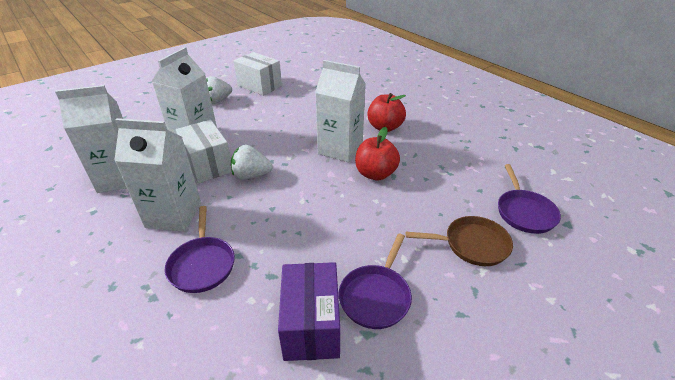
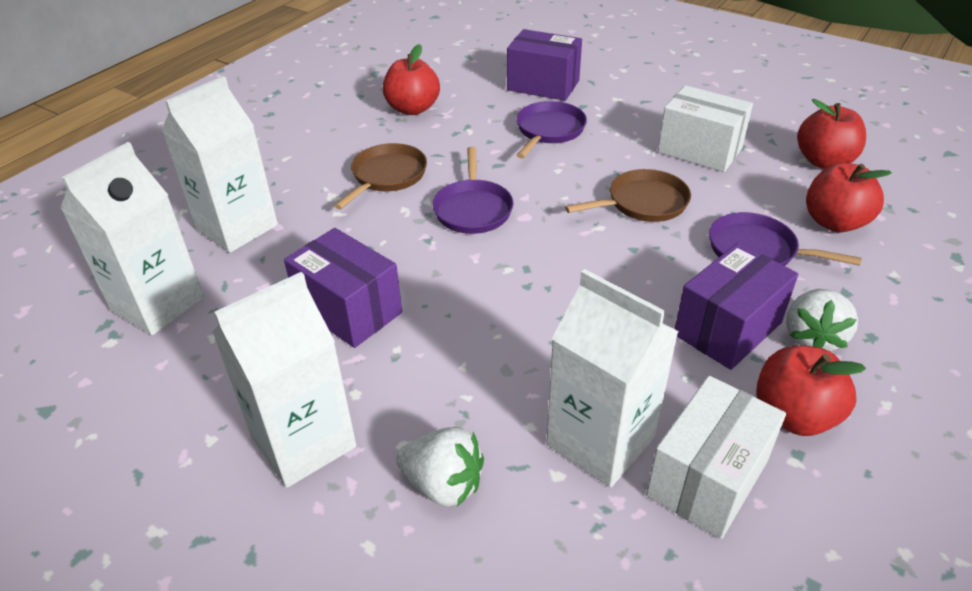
brown pan: 1 -> 2
purple box: 1 -> 3
red apple: 2 -> 4

